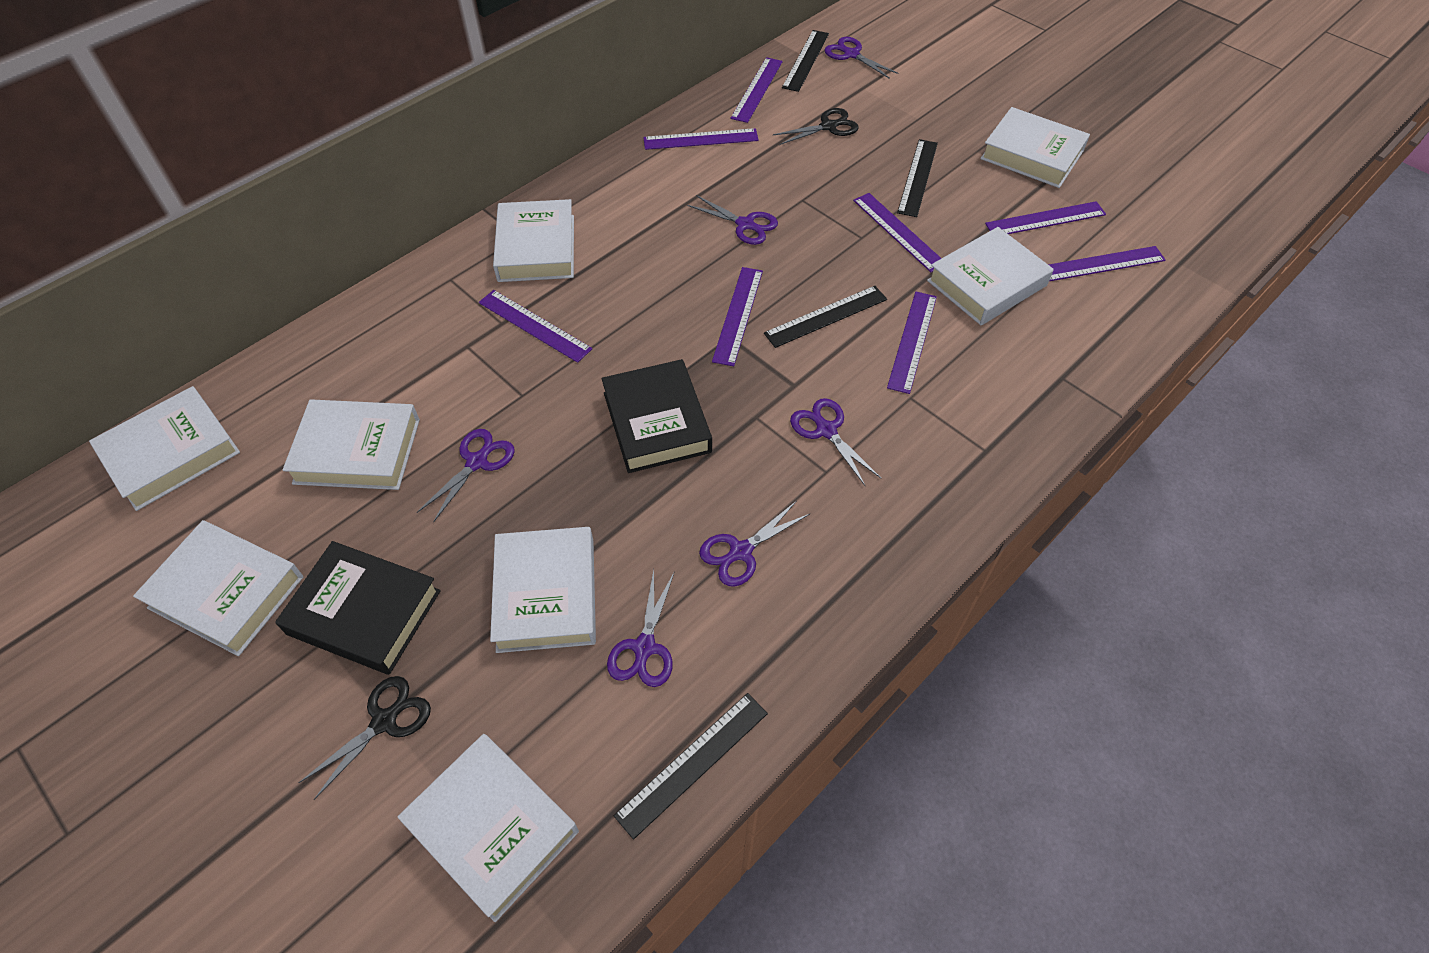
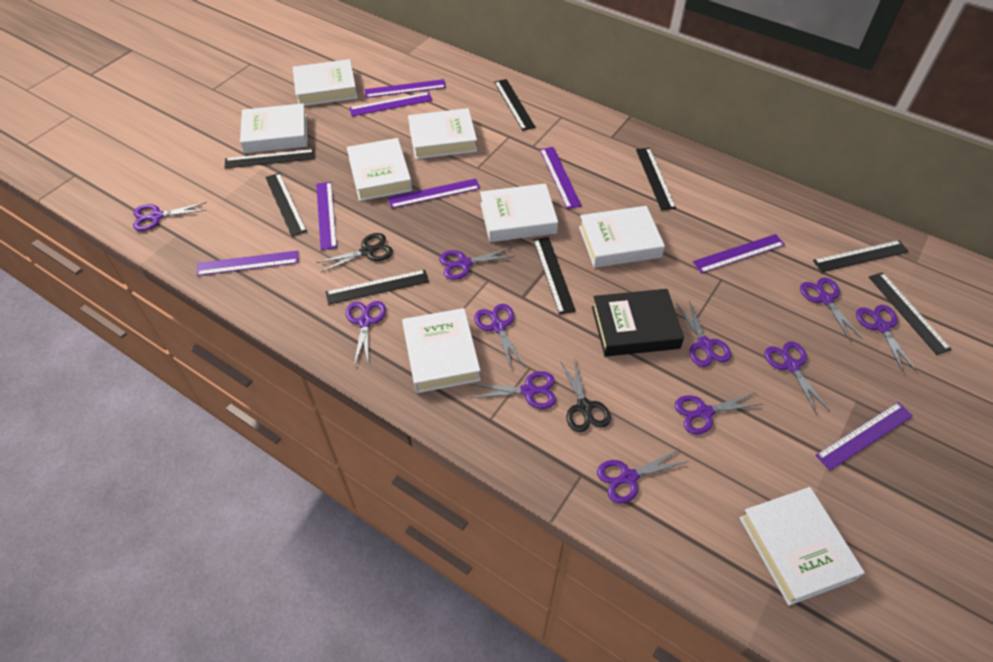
black book: 2 -> 1
black ruler: 4 -> 8
purple scissors: 6 -> 11

